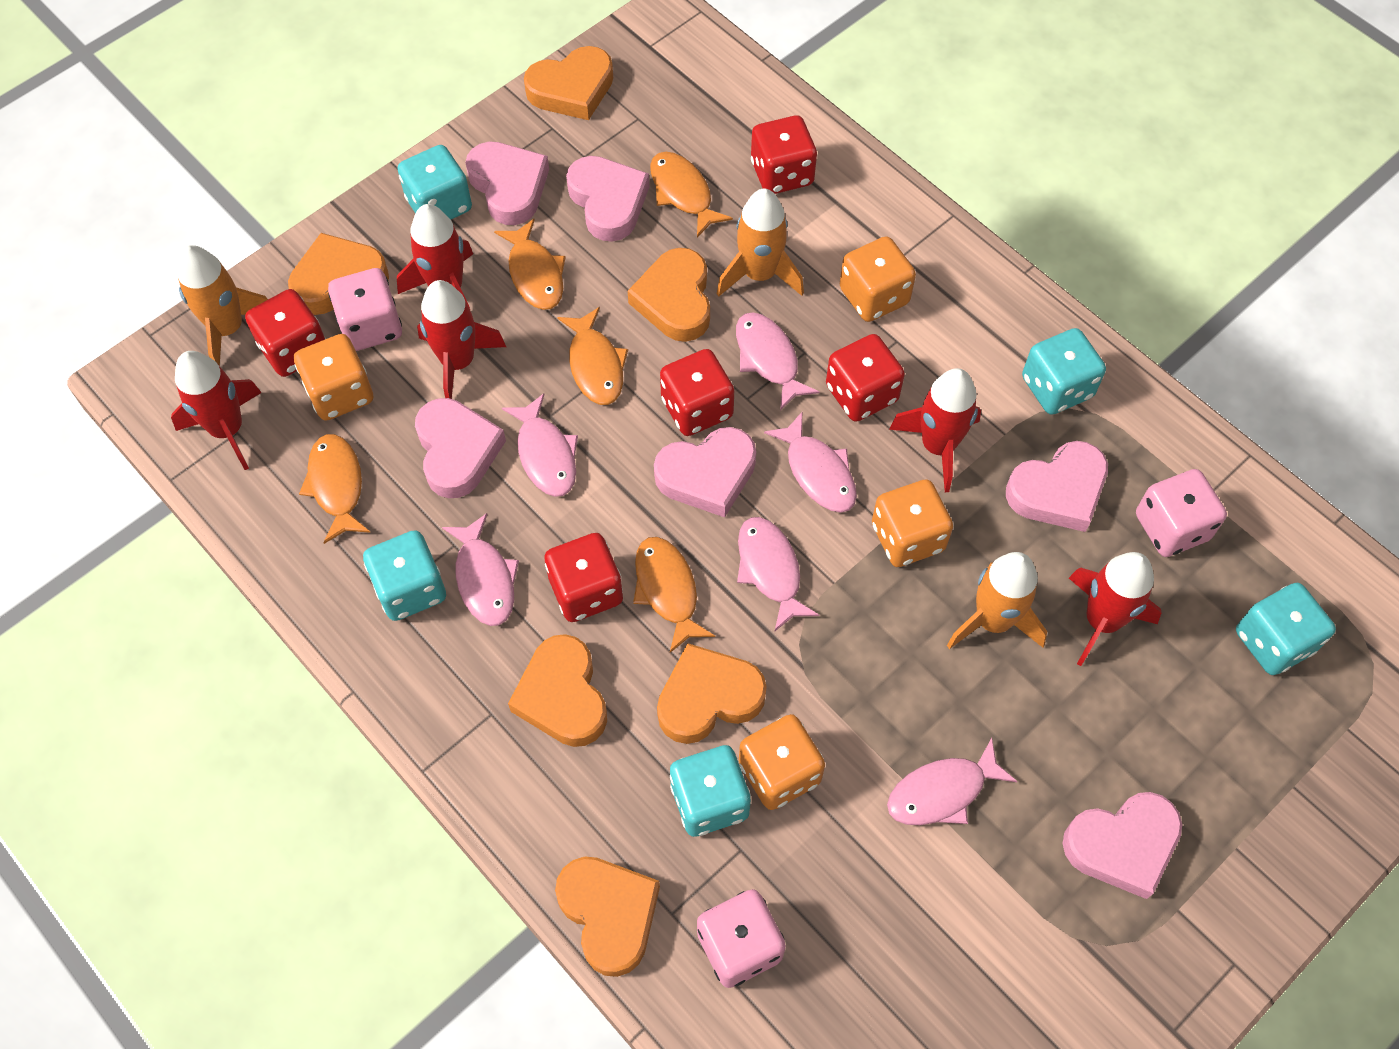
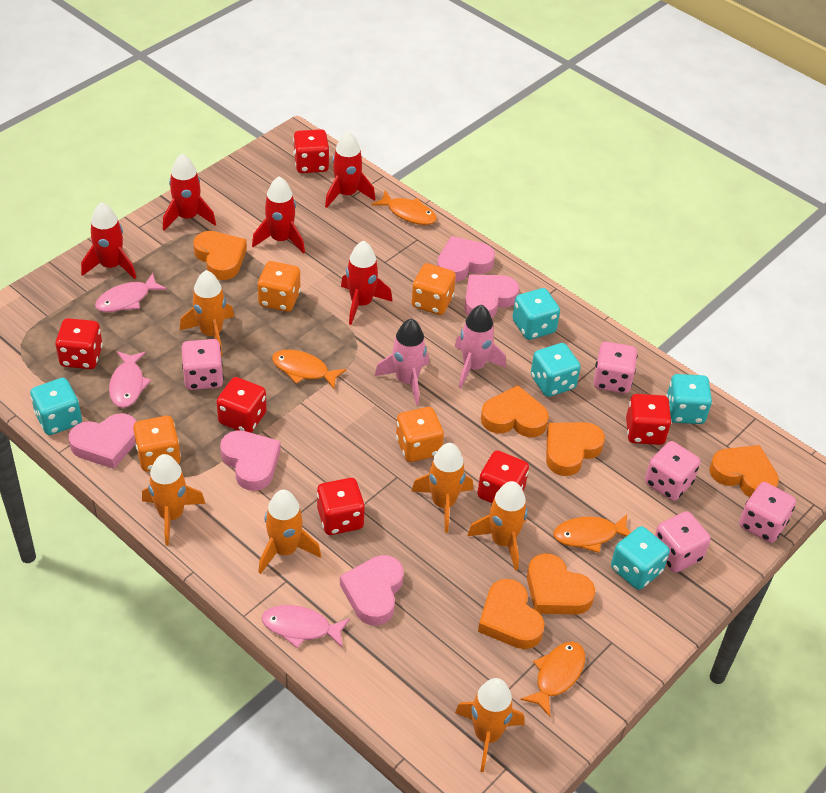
orange fish: 5 -> 4
orange rocket: 3 -> 6
pink dice: 3 -> 5
pink fish: 6 -> 3
pink heart: 6 -> 5
pink rocket: 0 -> 2
red dice: 5 -> 6

